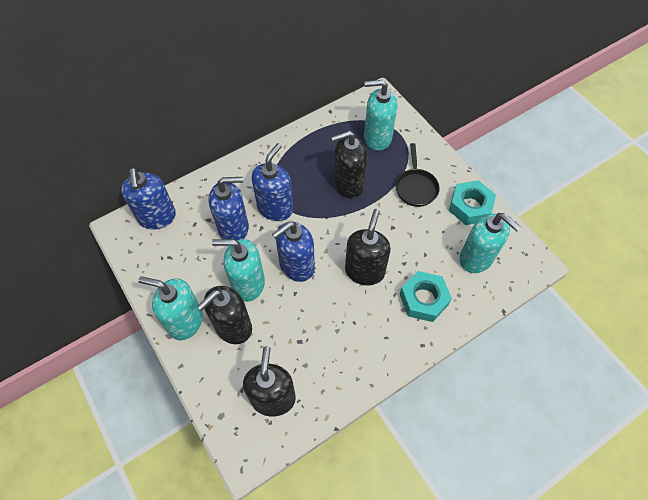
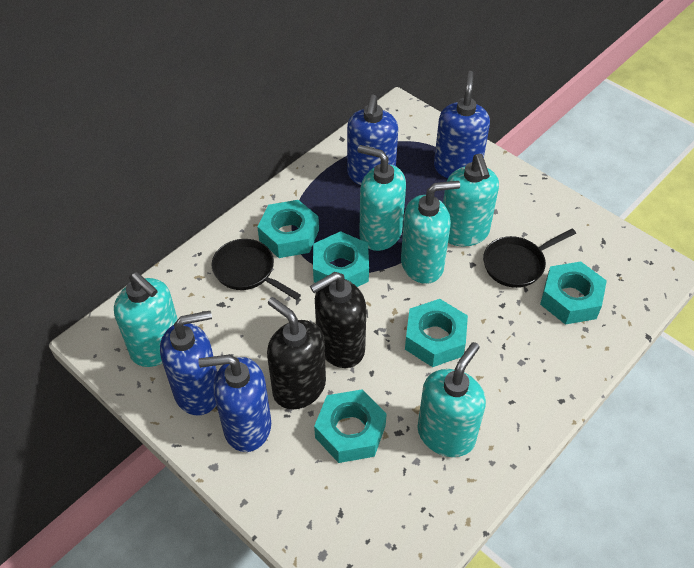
black pan: 1 -> 2
black soap dispenser: 4 -> 2
turquoise nut: 2 -> 5
turquoise soap dispenser: 4 -> 5

